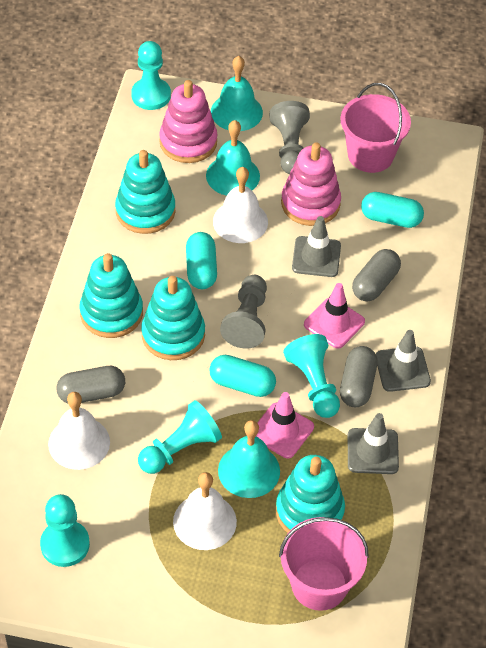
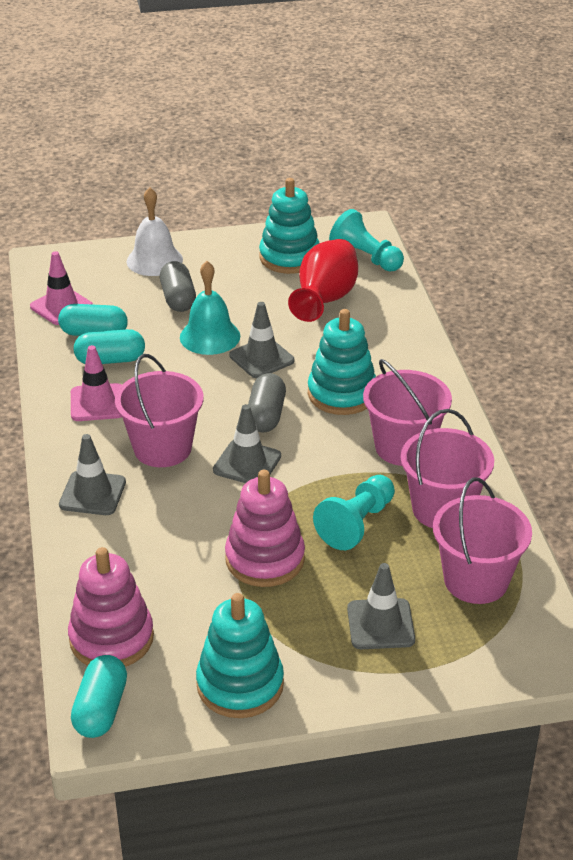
grey capsule: 3 -> 2
grey pawn: 2 -> 0
grey traffic cone: 3 -> 4
pink bucket: 2 -> 4
red vase: 0 -> 1
turquoise bell: 3 -> 1
turquoise pawn: 4 -> 2
turquoise stacking toy: 4 -> 3
white bell: 3 -> 1

